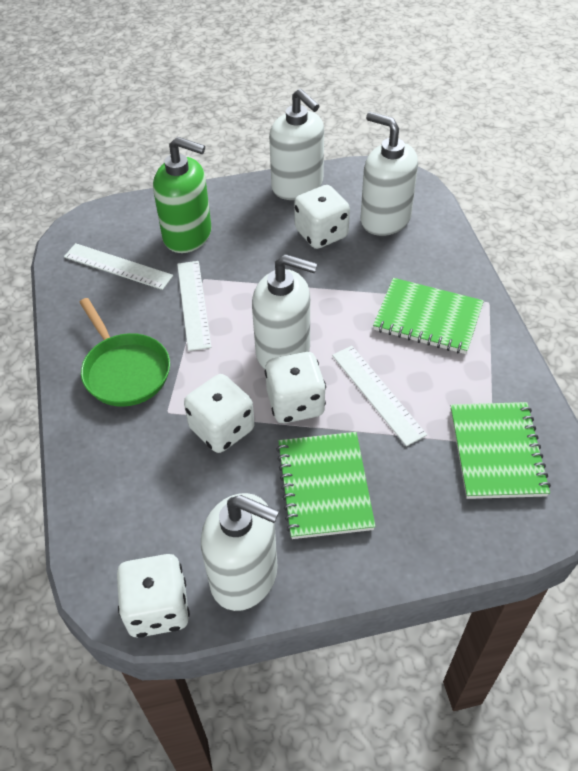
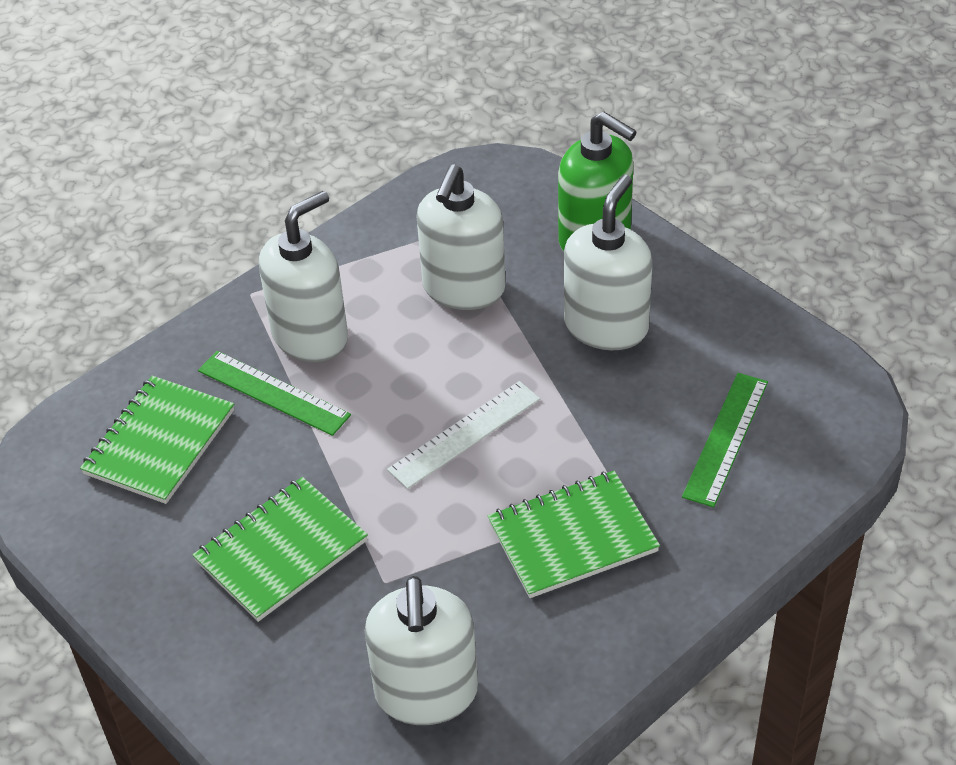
green pan: 1 -> 0
green ruler: 0 -> 2
white dice: 4 -> 0
white ruler: 3 -> 1

